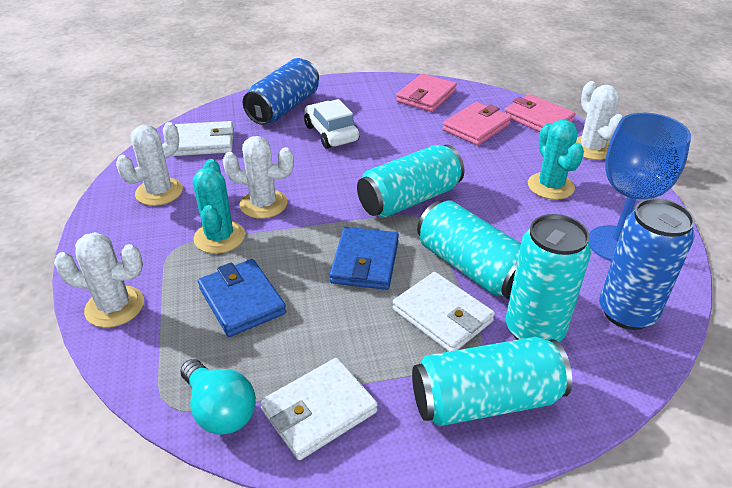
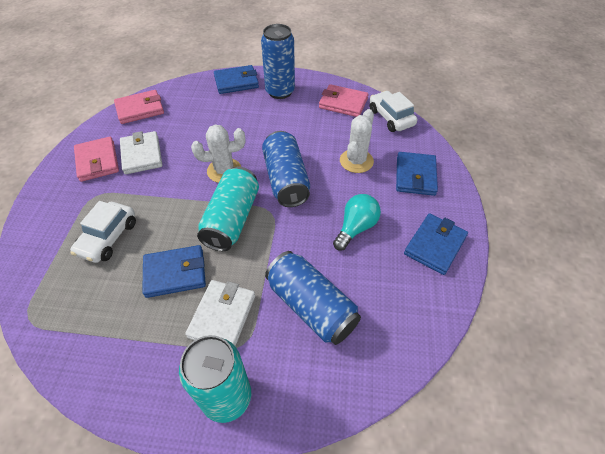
blue can: 2 -> 3
blue goblet: 1 -> 0
blue wallet: 2 -> 4
turquoise cactus: 2 -> 0
turquoise can: 4 -> 2
white cactus: 4 -> 2
white car: 1 -> 2
white wallet: 3 -> 2

